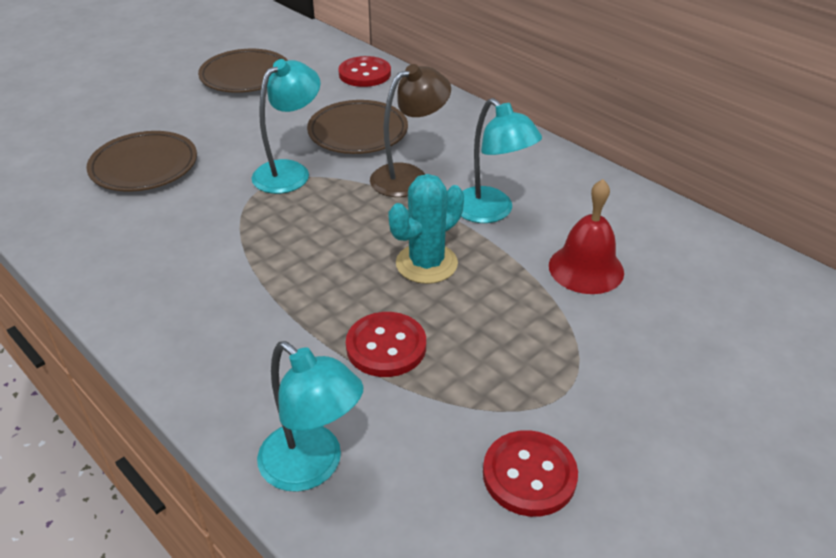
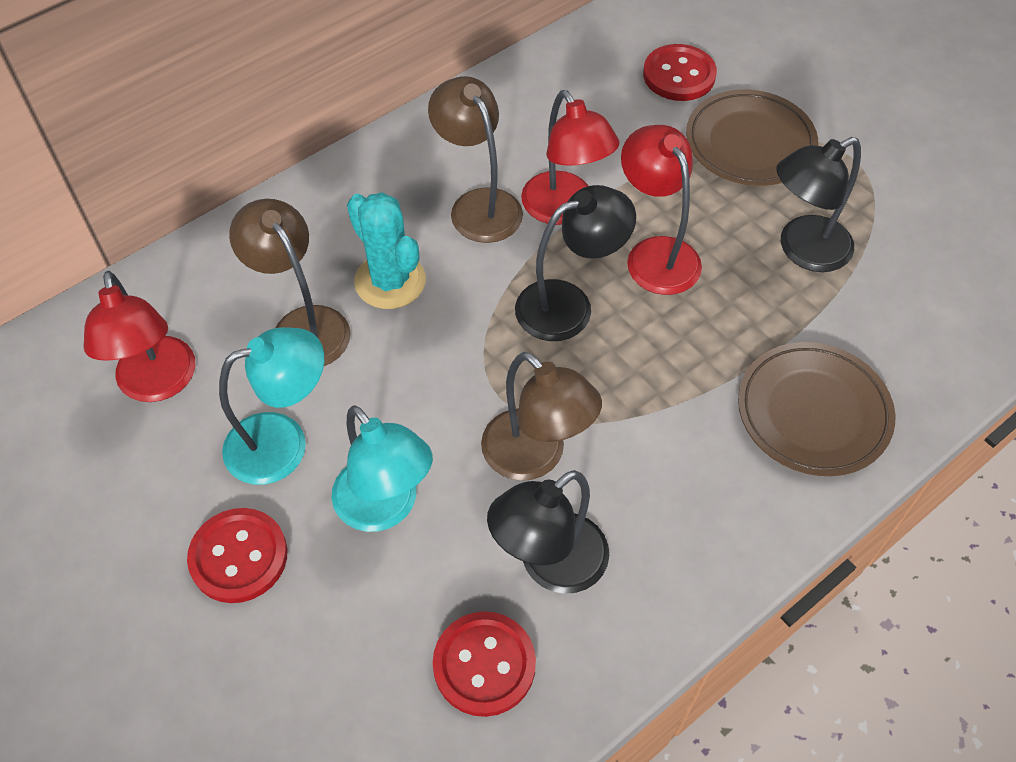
black lamp: 0 -> 3
brown lamp: 1 -> 3
brown plate: 3 -> 2
red bell: 1 -> 0
red lamp: 0 -> 3
turquoise lamp: 3 -> 2

